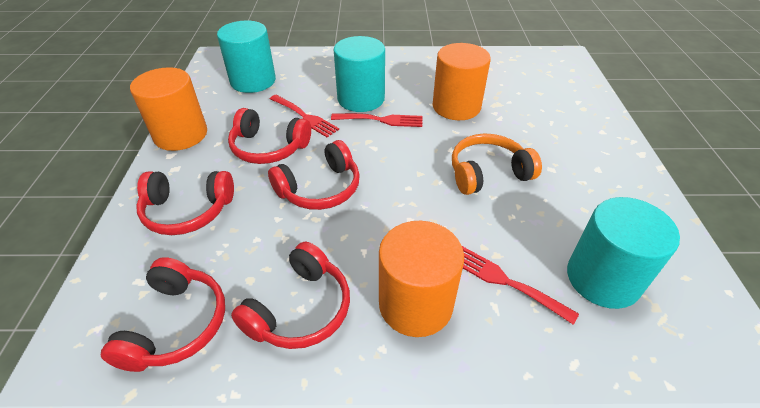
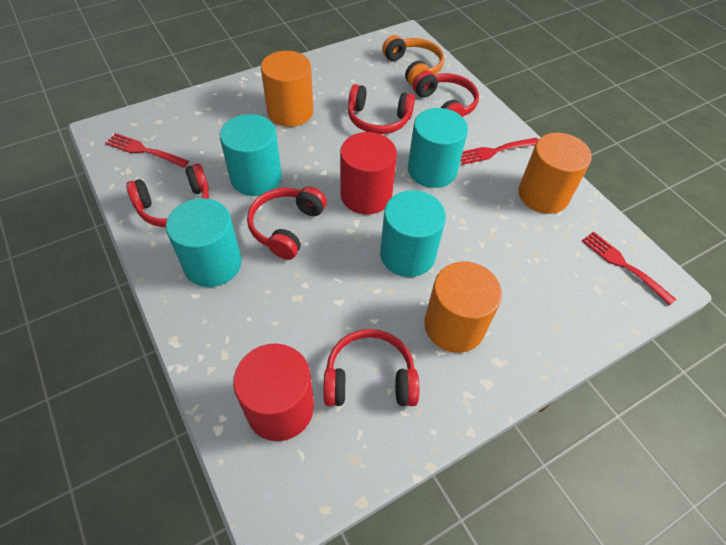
red cylinder: 0 -> 2
turquoise cylinder: 3 -> 4

